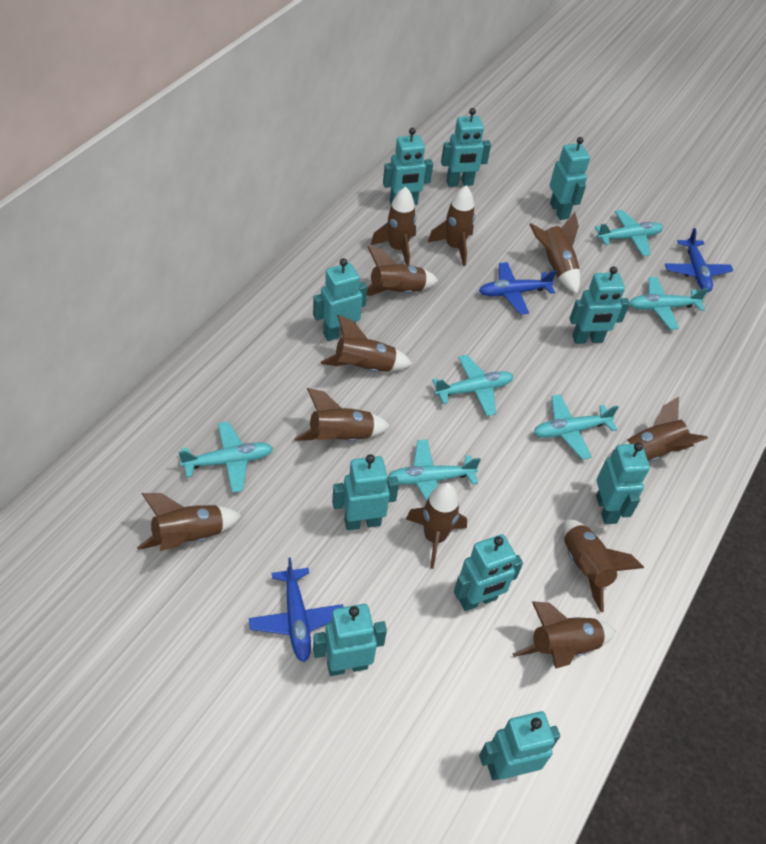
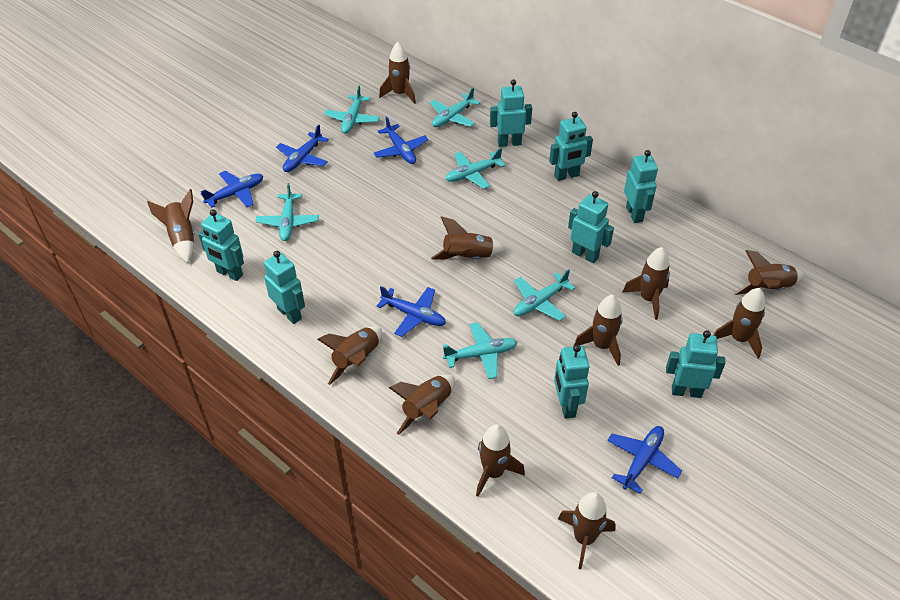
blue plane: 3 -> 5
turquoise robot: 10 -> 8

